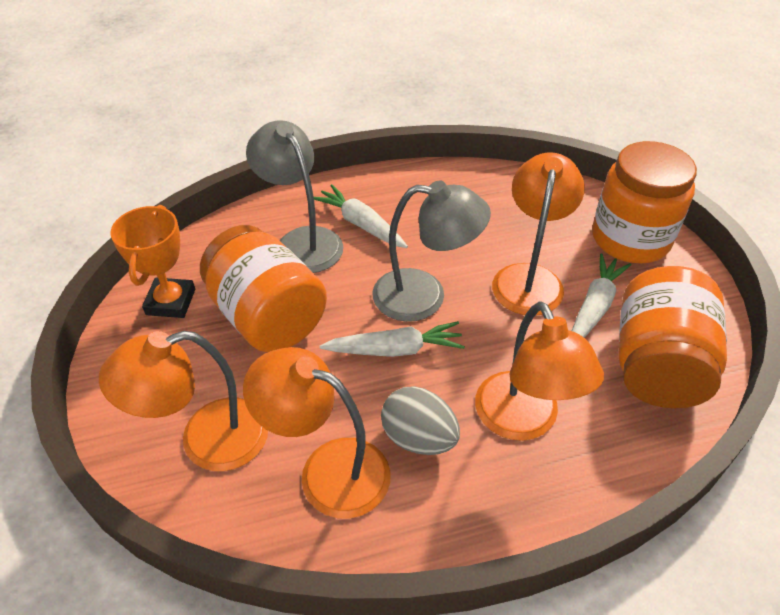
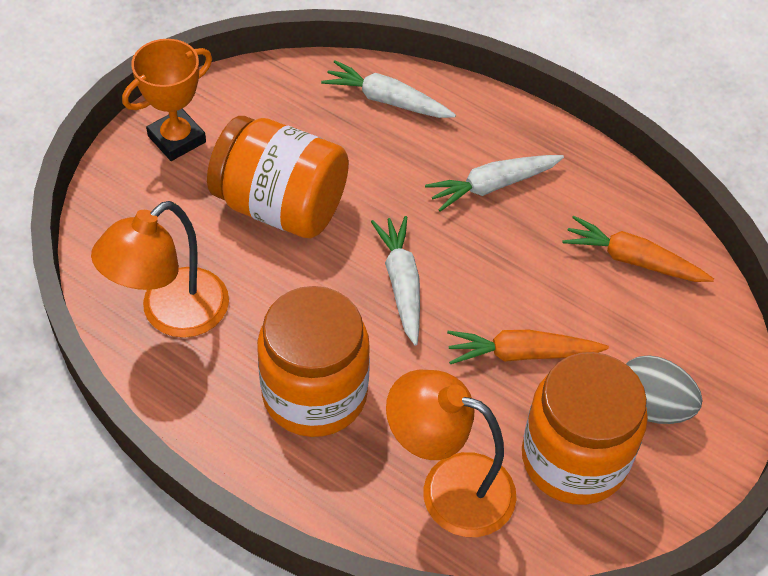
grey lamp: 2 -> 0
orange carrot: 0 -> 2
orange lamp: 4 -> 2

